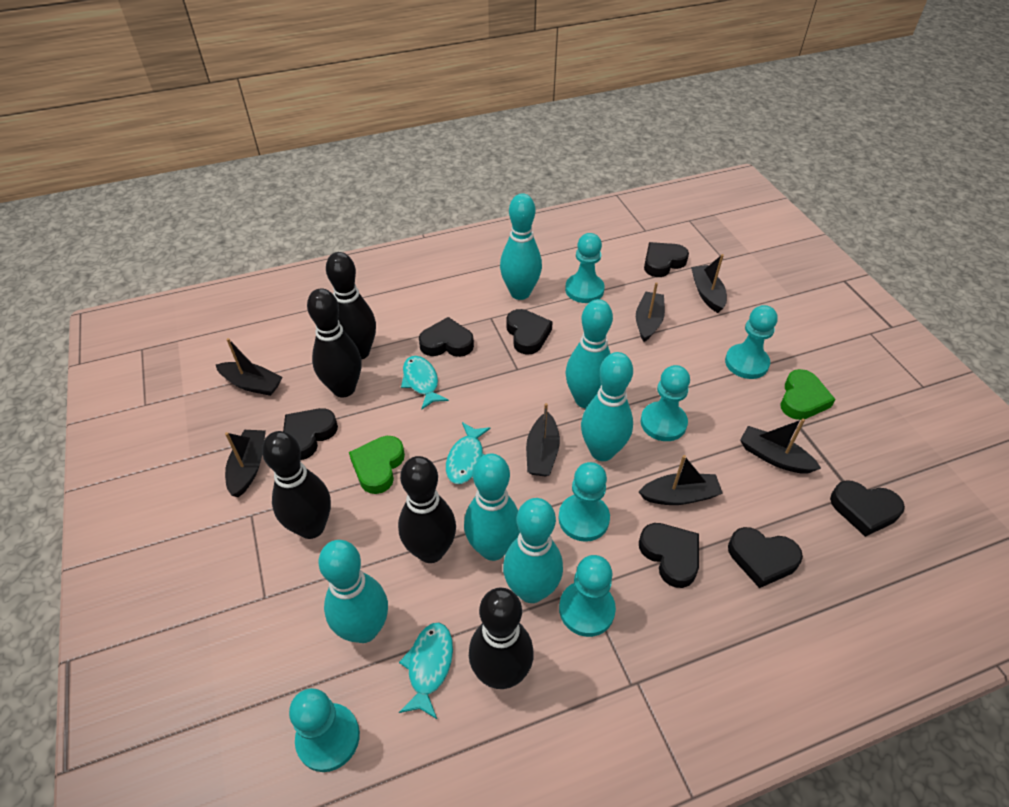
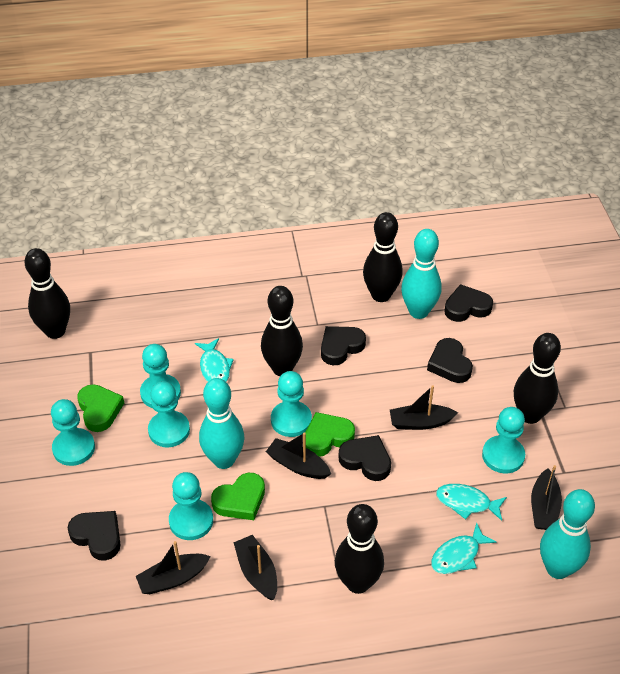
black boat: 7 -> 5
black heart: 7 -> 5
green heart: 2 -> 3
turquoise bowling pin: 6 -> 3

